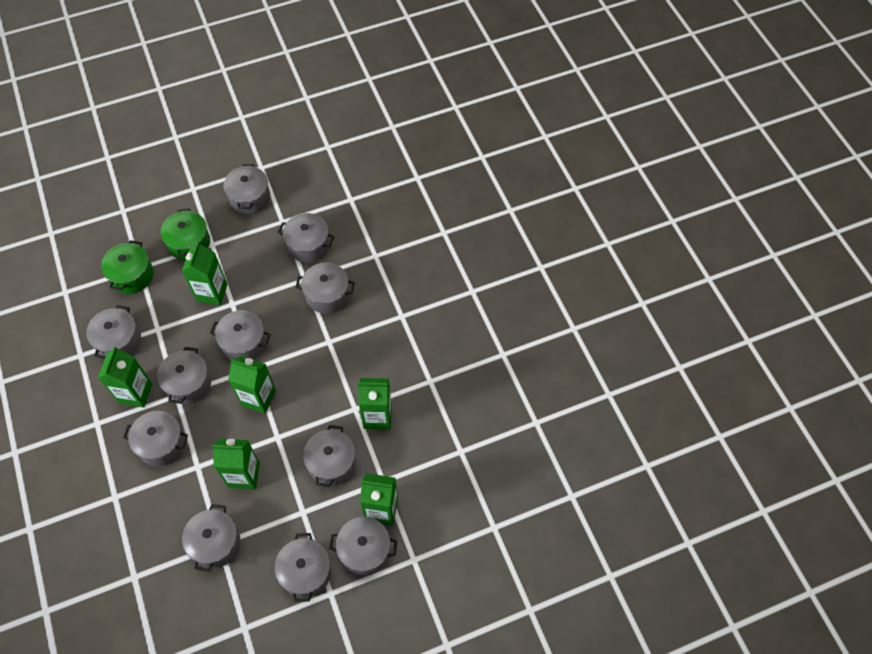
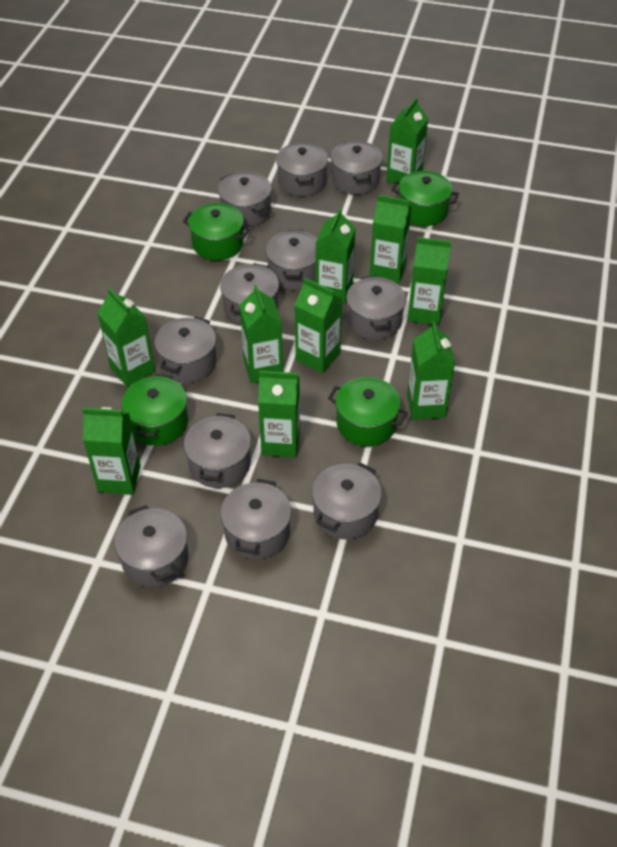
green carton: 6 -> 10
green pot: 2 -> 4

